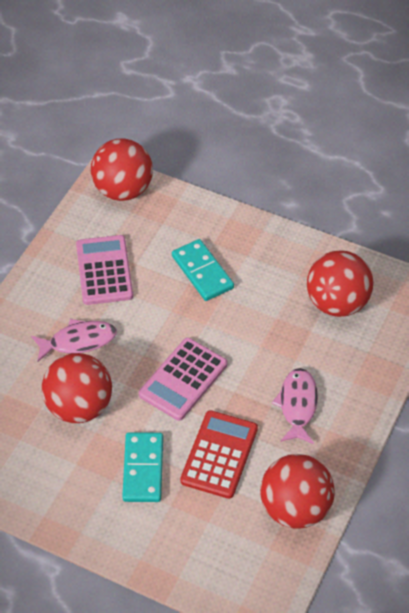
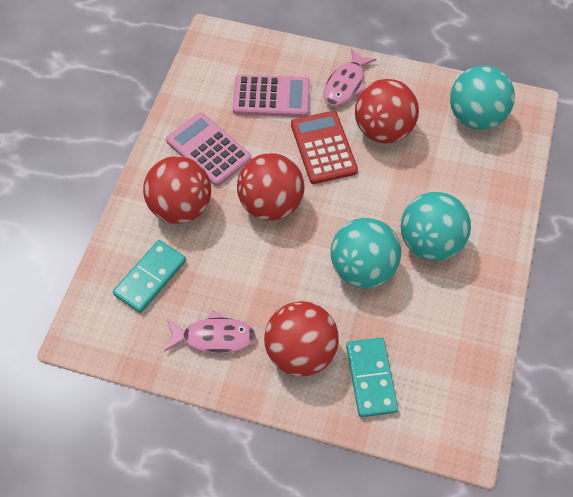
turquoise ball: 0 -> 3

